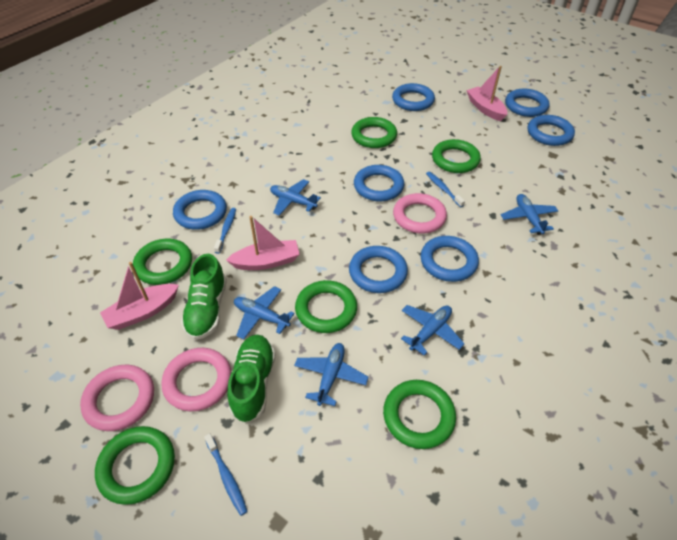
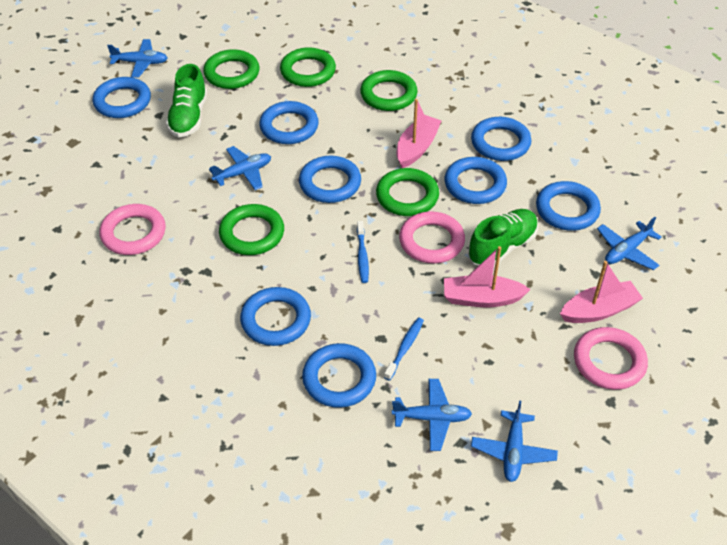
blue ring: 7 -> 8
blue toothbrush: 3 -> 2
green ring: 6 -> 5

